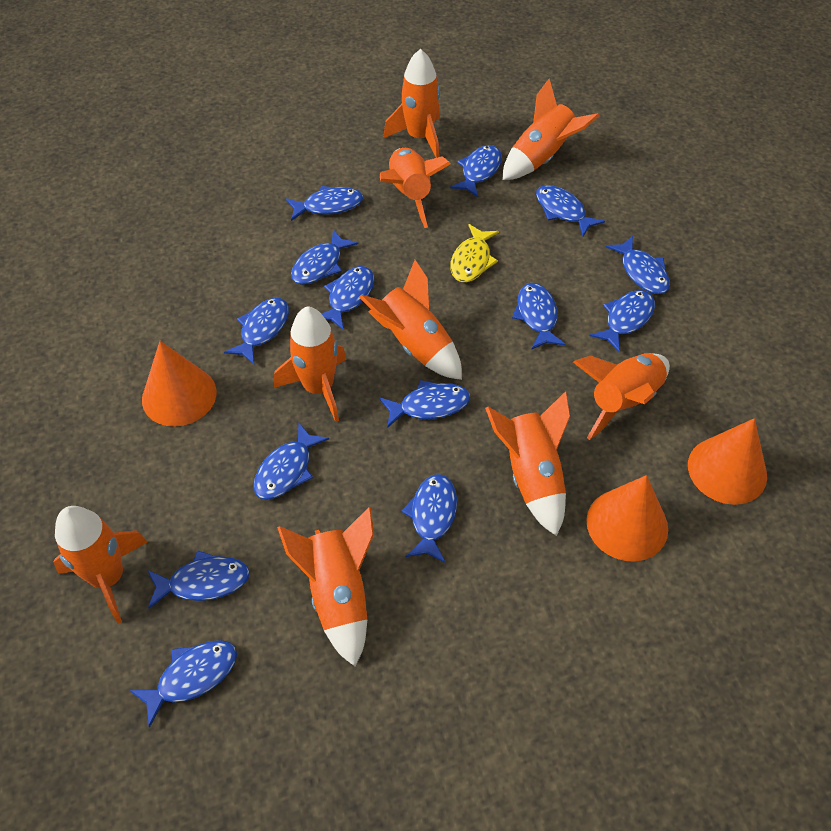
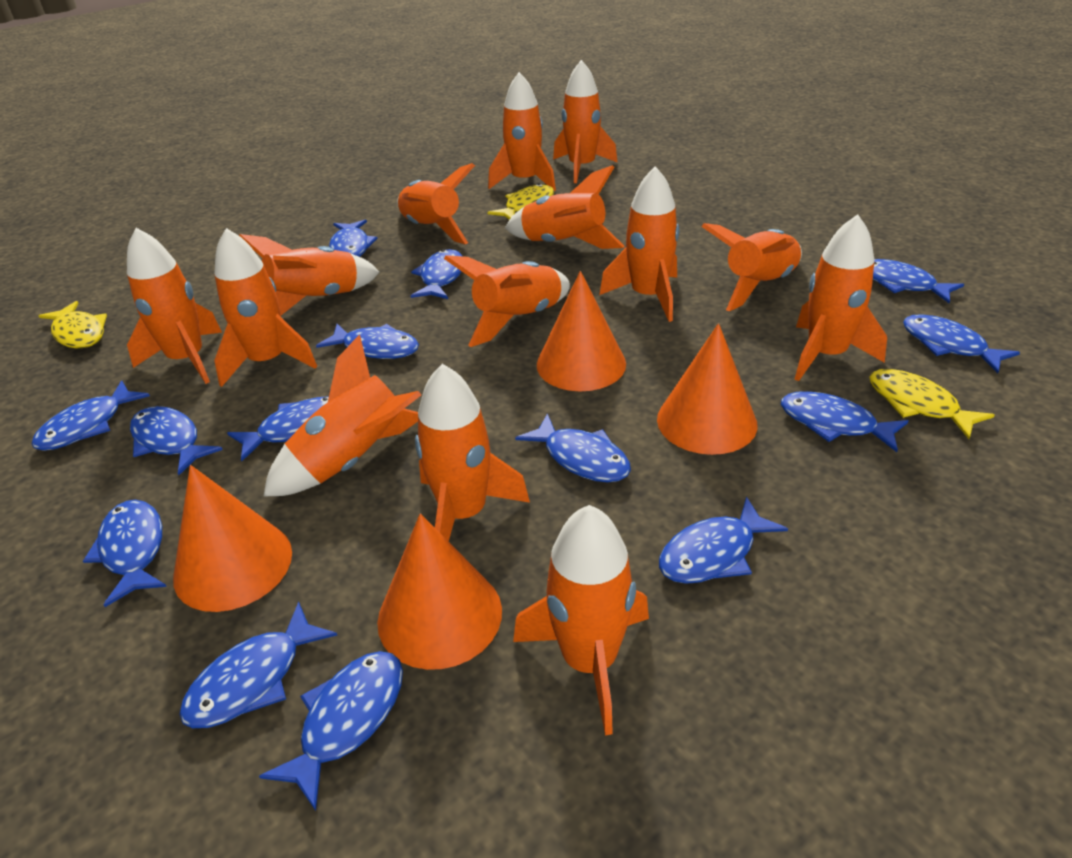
orange cone: 3 -> 4
orange rocket: 9 -> 14
yellow fish: 1 -> 3

